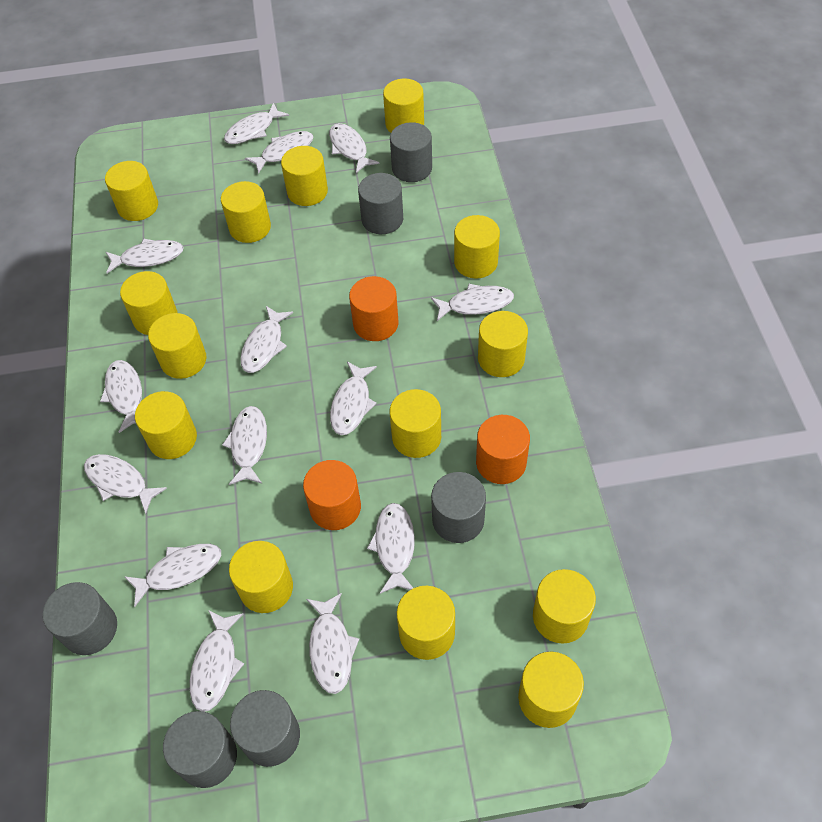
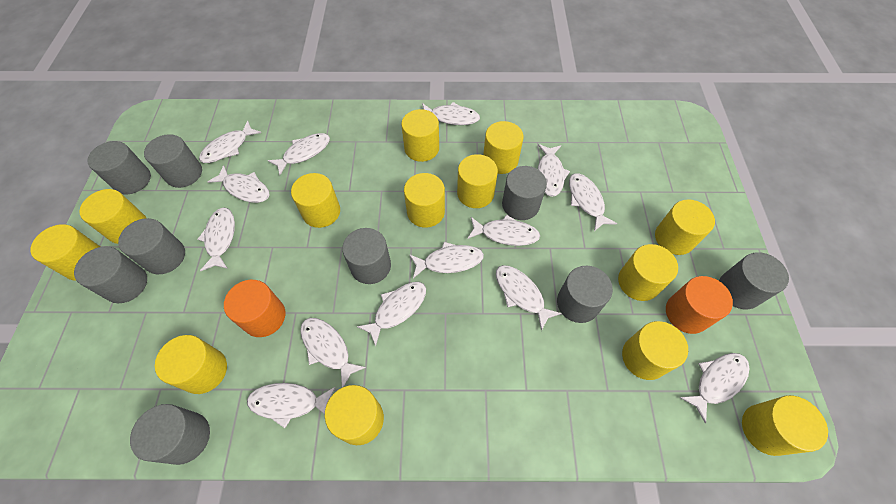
grey cylinder: 6 -> 9
orange cylinder: 3 -> 2
yellow cylinder: 14 -> 13

